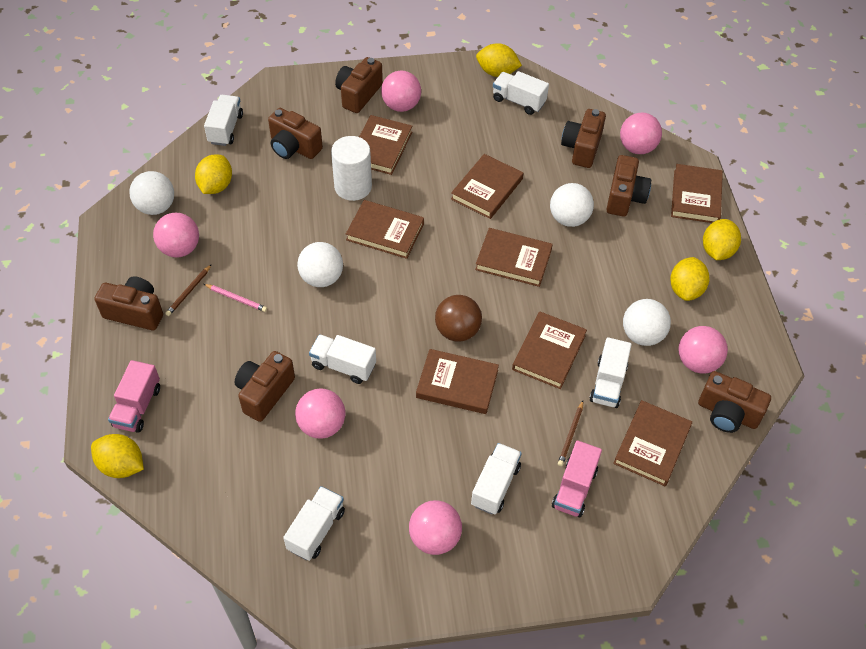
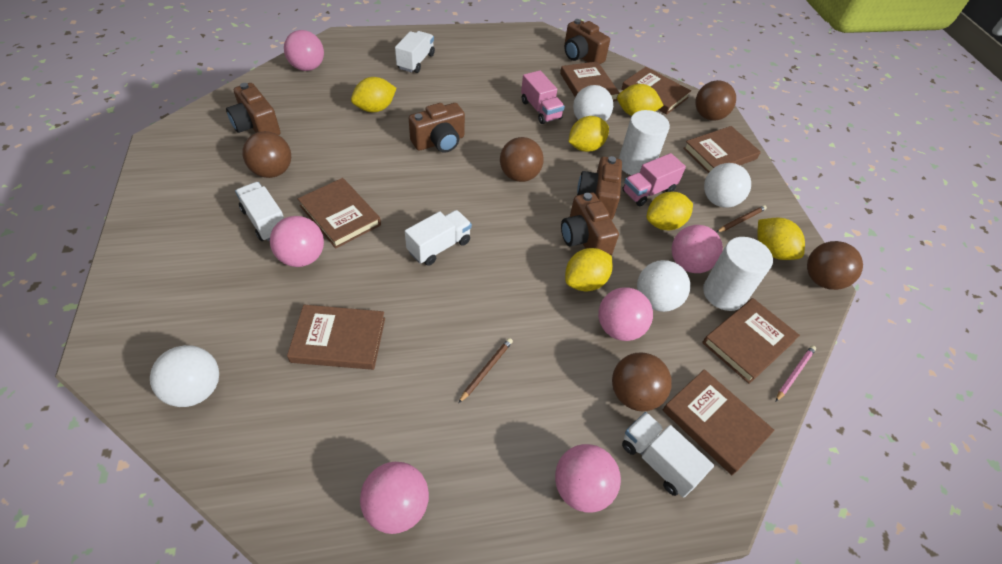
brown ball: 1 -> 5
brown book: 8 -> 7
brown camera: 7 -> 5
white cylinder: 1 -> 2
white truck: 6 -> 4
yellow lemon: 5 -> 6

